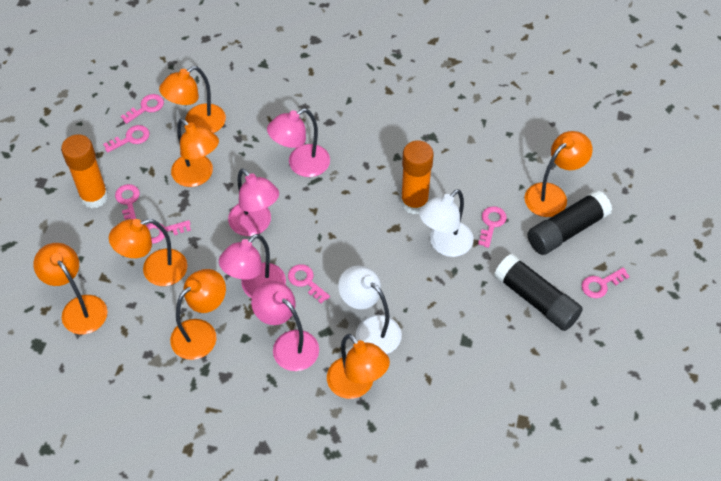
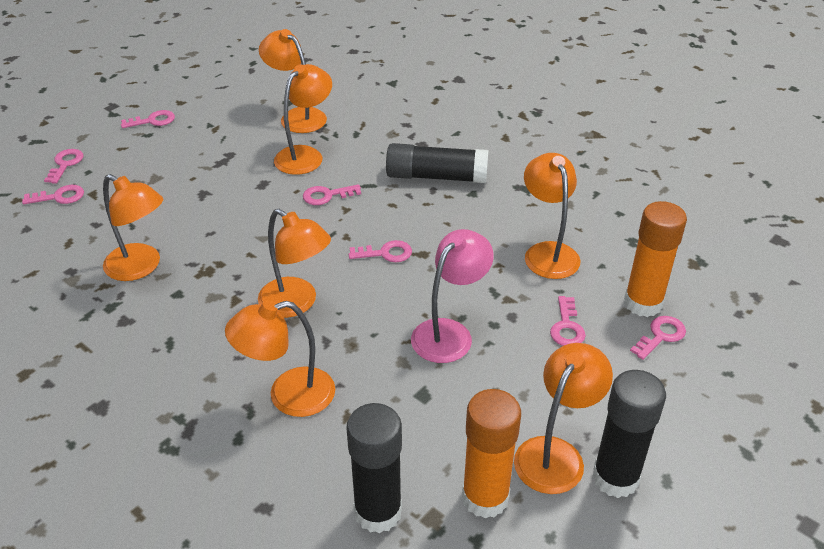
black glue stick: 2 -> 3
pink lamp: 4 -> 1
white lamp: 2 -> 0

